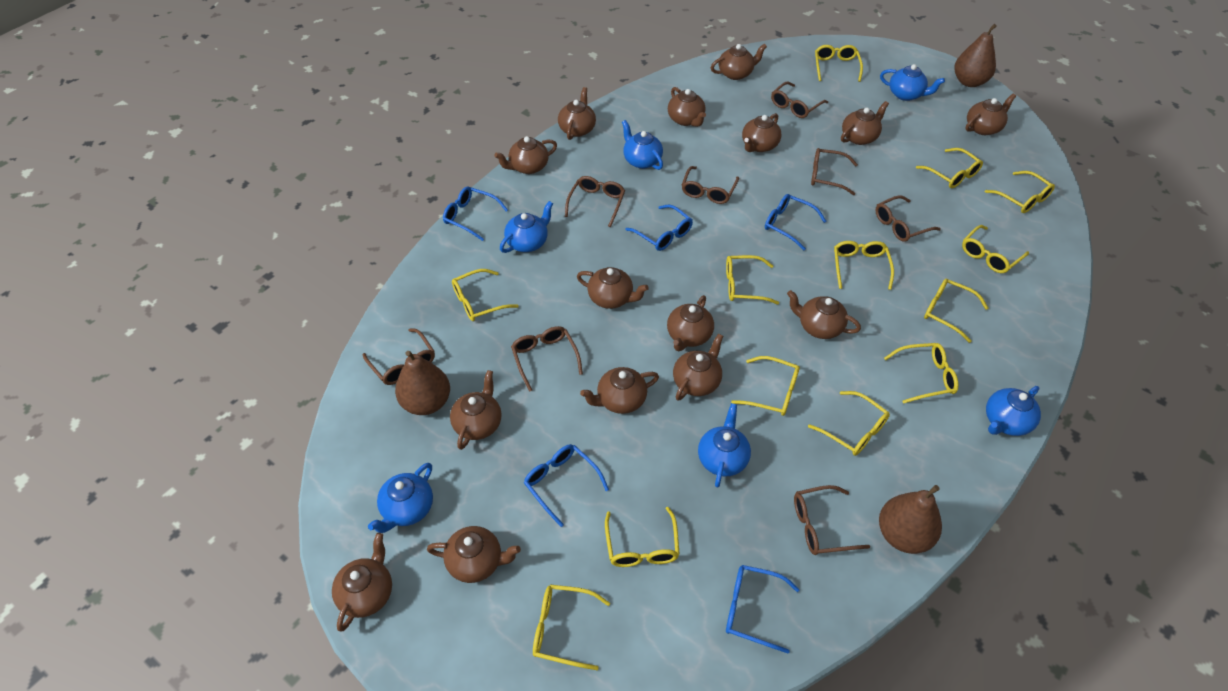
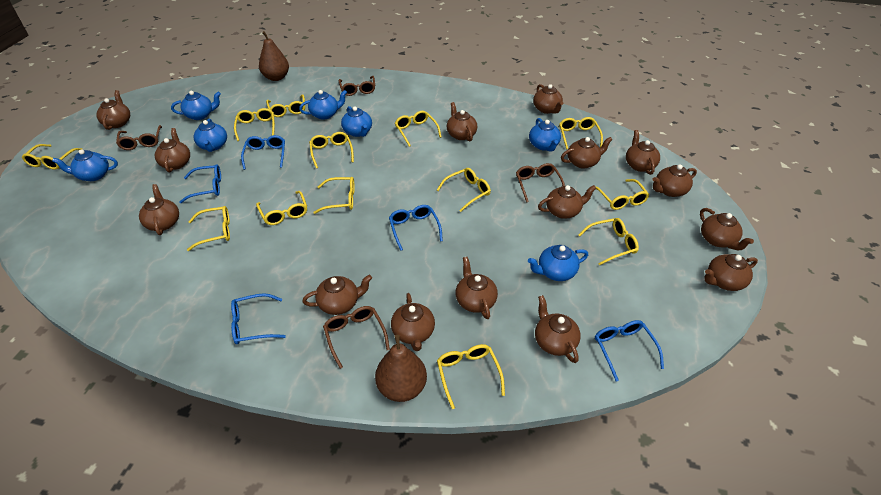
blue teapot: 6 -> 7
brown glasses: 8 -> 4
brown pear: 3 -> 2

